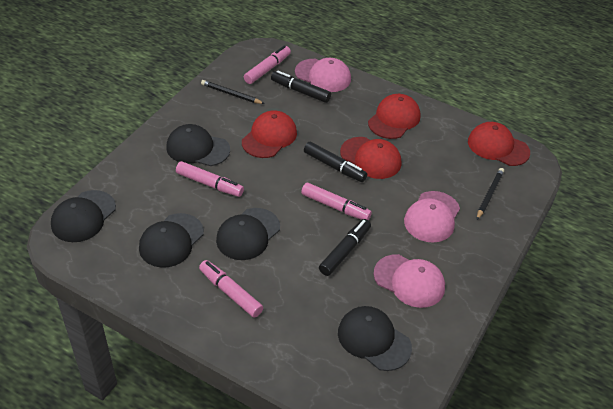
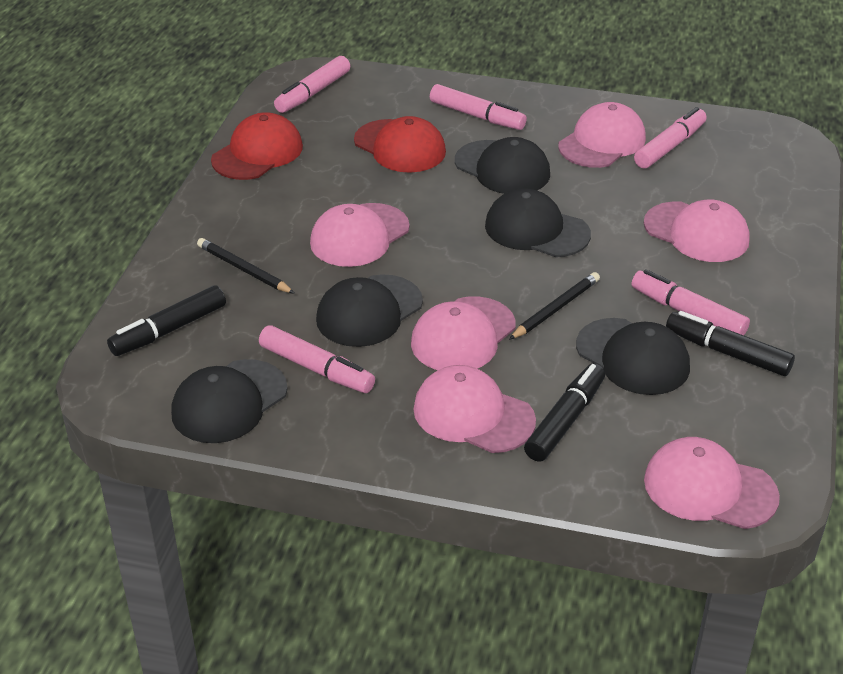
pink cap: 3 -> 6
pink marker: 4 -> 5
red cap: 4 -> 2

